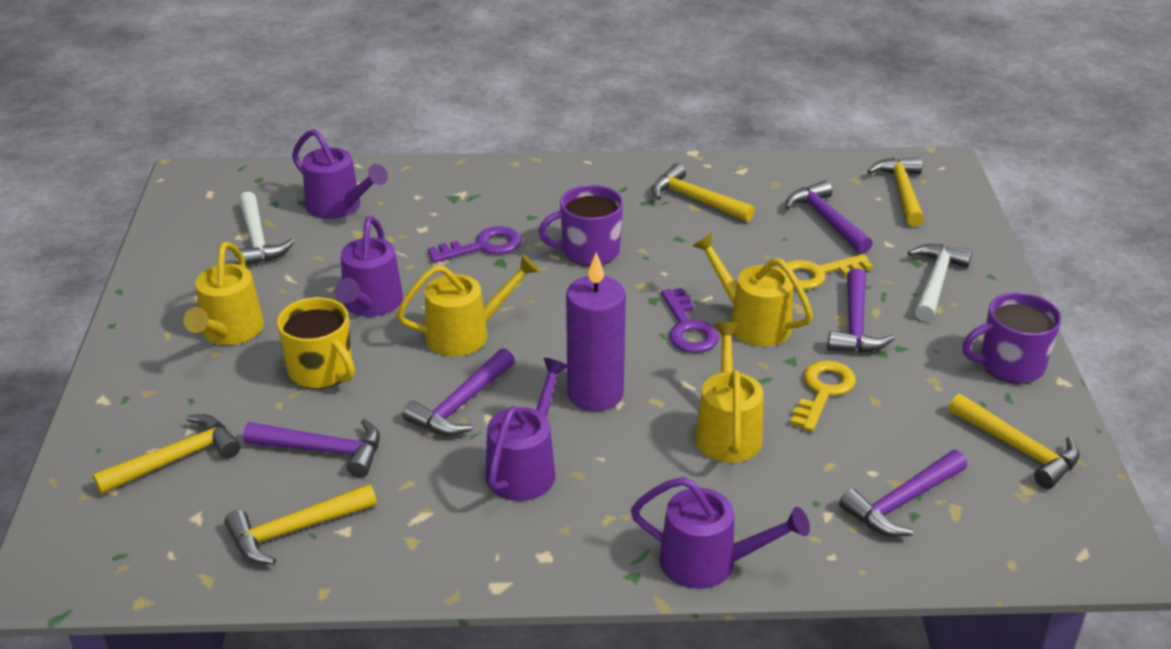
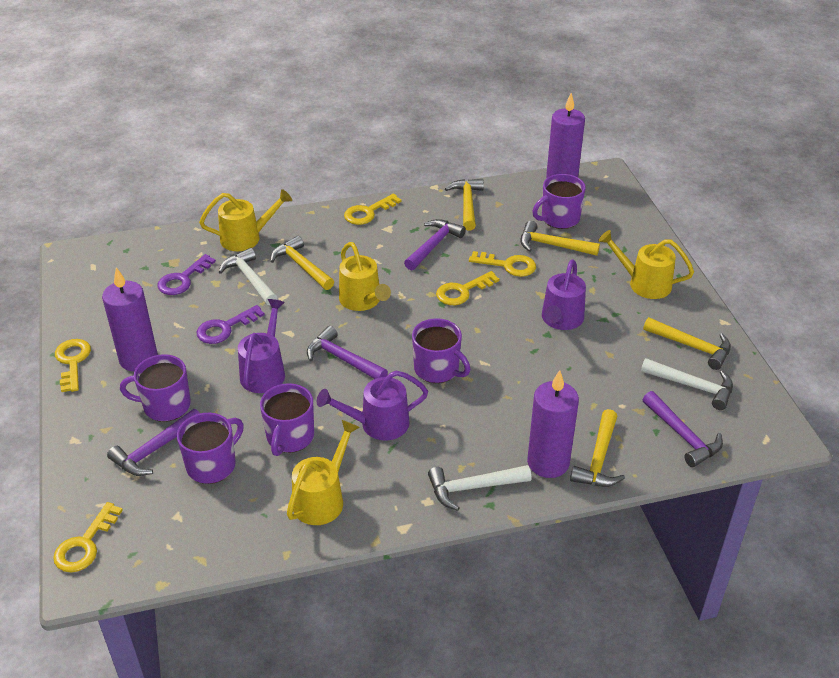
purple candle: 1 -> 3
purple hammer: 5 -> 4
purple mug: 2 -> 5
purple watering can: 4 -> 3
white hammer: 2 -> 3
yellow key: 2 -> 5
yellow mug: 1 -> 0

